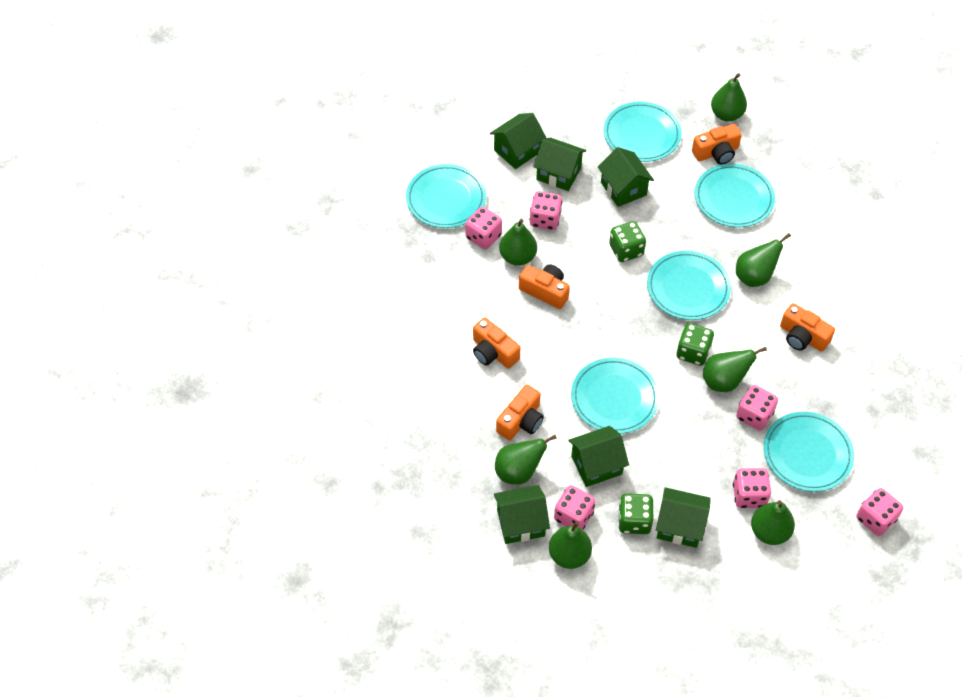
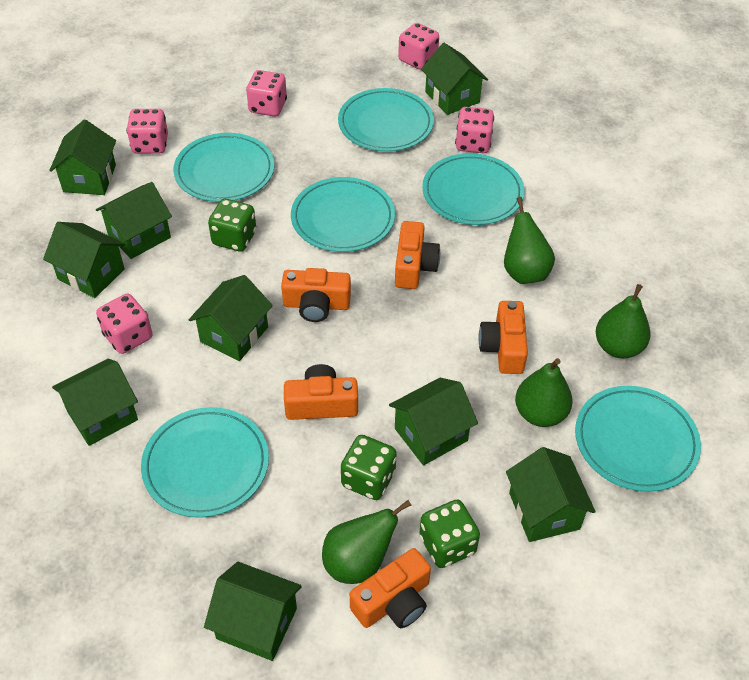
green house: 6 -> 9
green pear: 7 -> 4
pink dice: 6 -> 5

